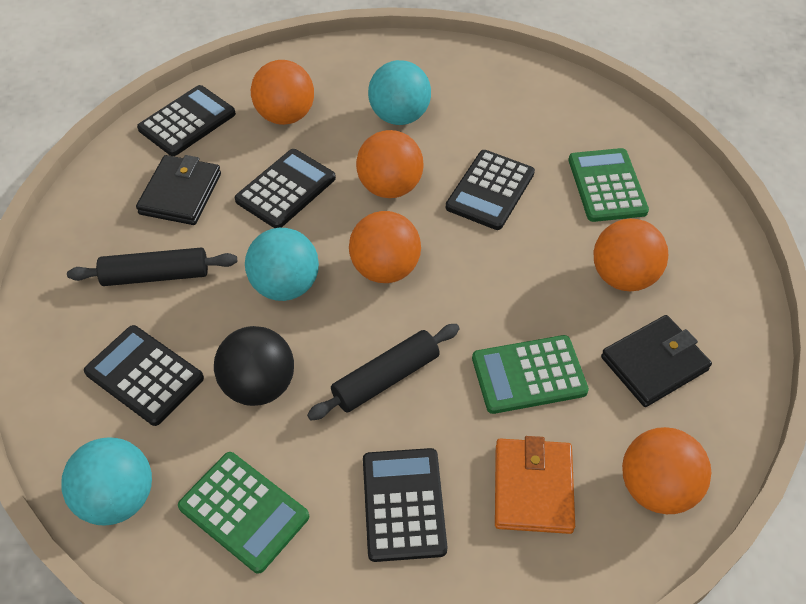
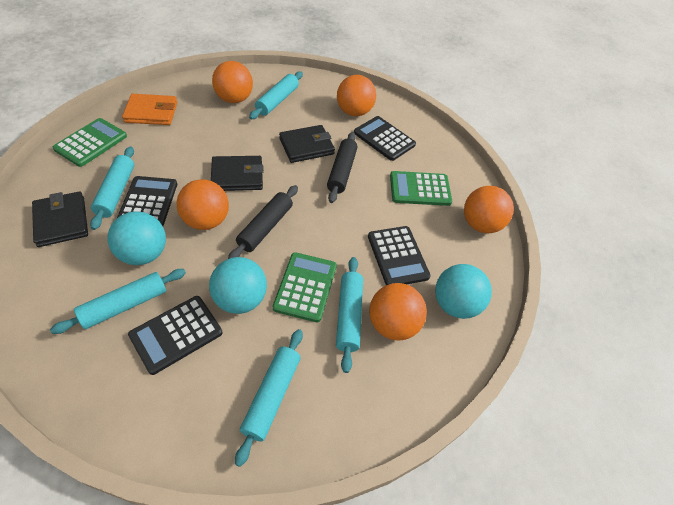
black ball: 1 -> 0
black calculator: 5 -> 4
black wallet: 2 -> 3
turquoise rolling pin: 0 -> 5

